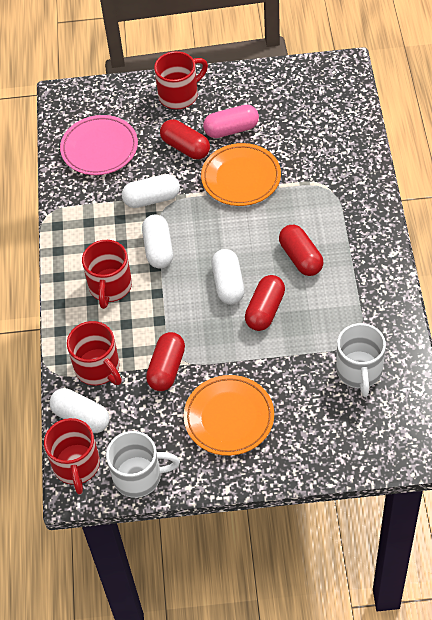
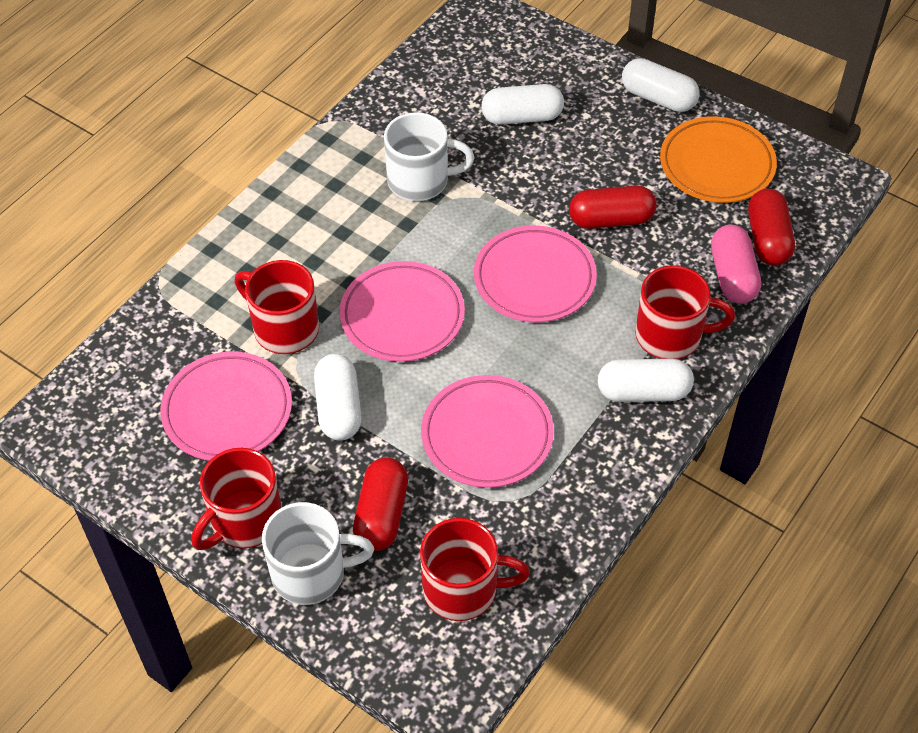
orange plate: 2 -> 1
pink plate: 1 -> 4
red capsule: 4 -> 3

